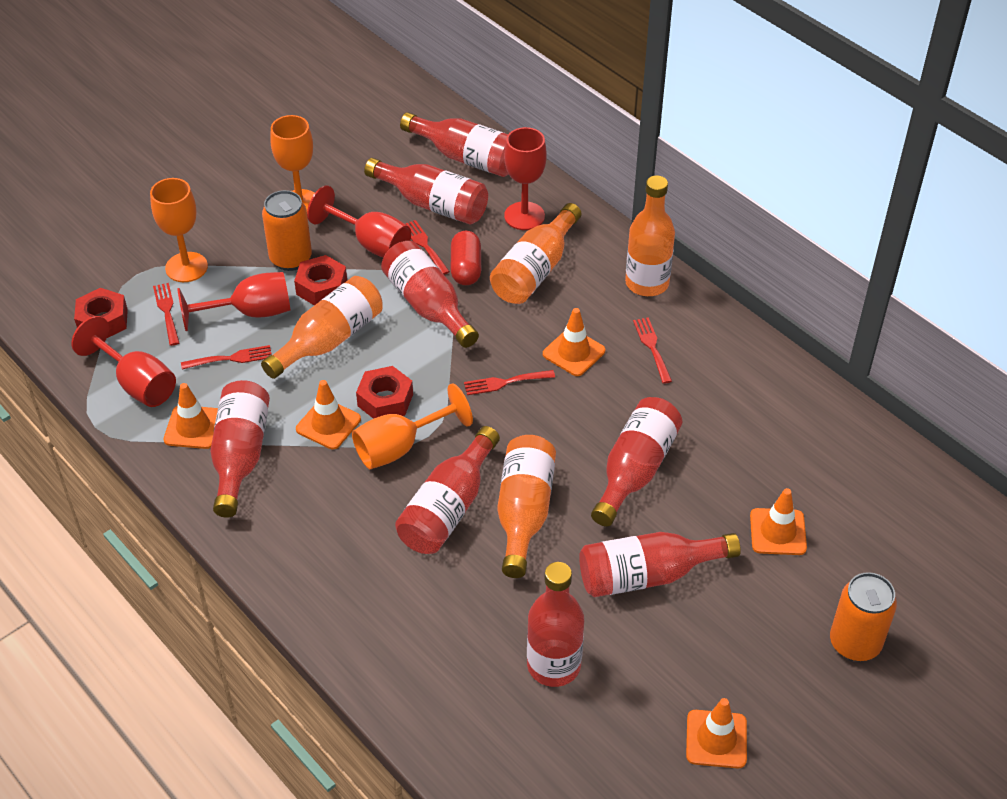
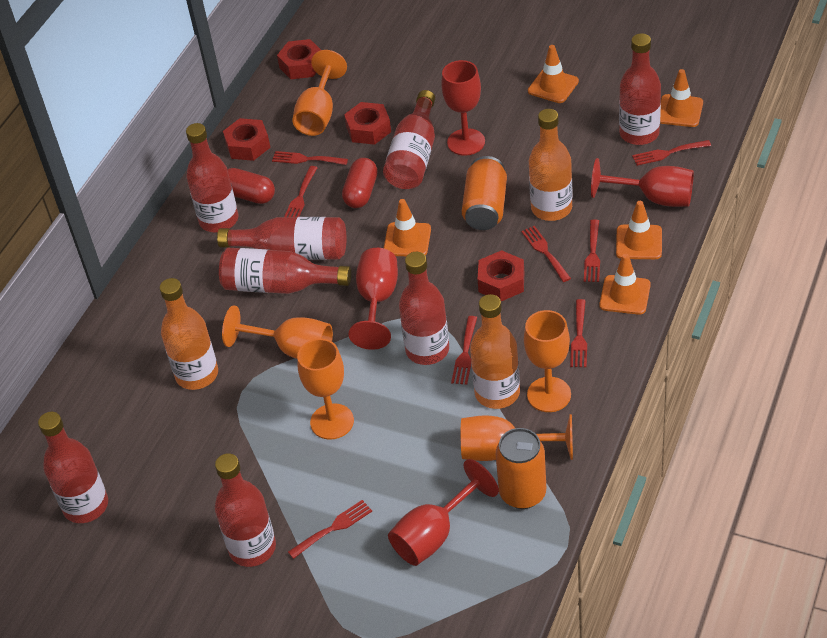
orange bottle: 4 -> 3
orange goblet: 3 -> 5
red capsule: 1 -> 2
red fork: 5 -> 8
red nut: 3 -> 4

